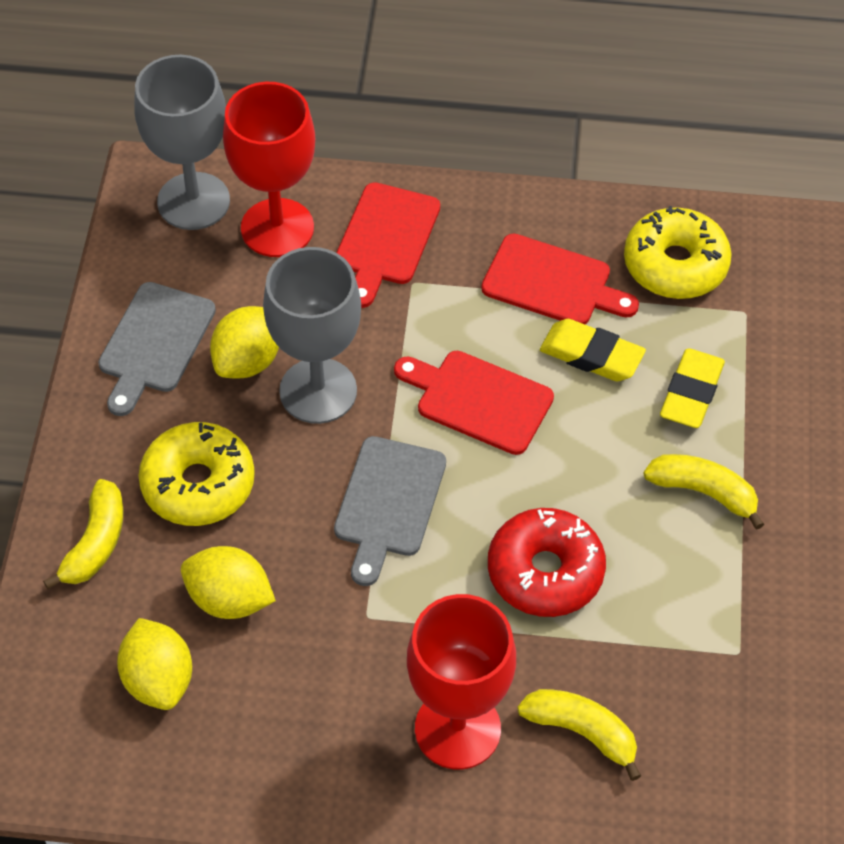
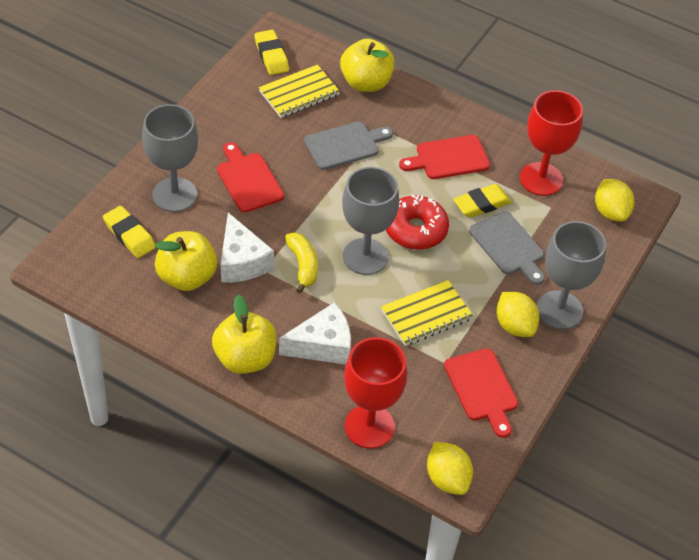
grey goblet: 2 -> 3
white cheese: 0 -> 2
yellow apple: 0 -> 3
yellow banana: 3 -> 1
yellow donut: 2 -> 0
yellow eraser: 2 -> 3
yellow notebook: 0 -> 2

